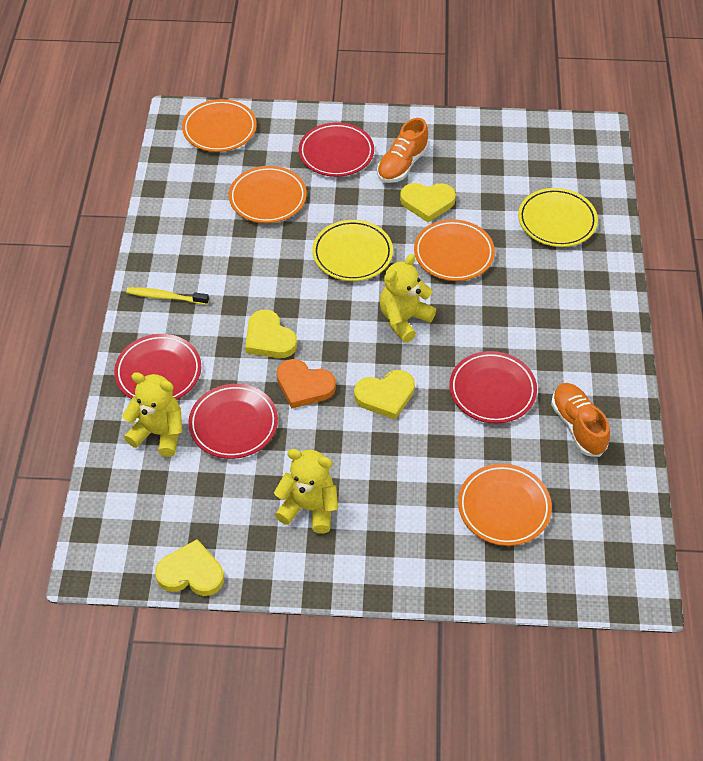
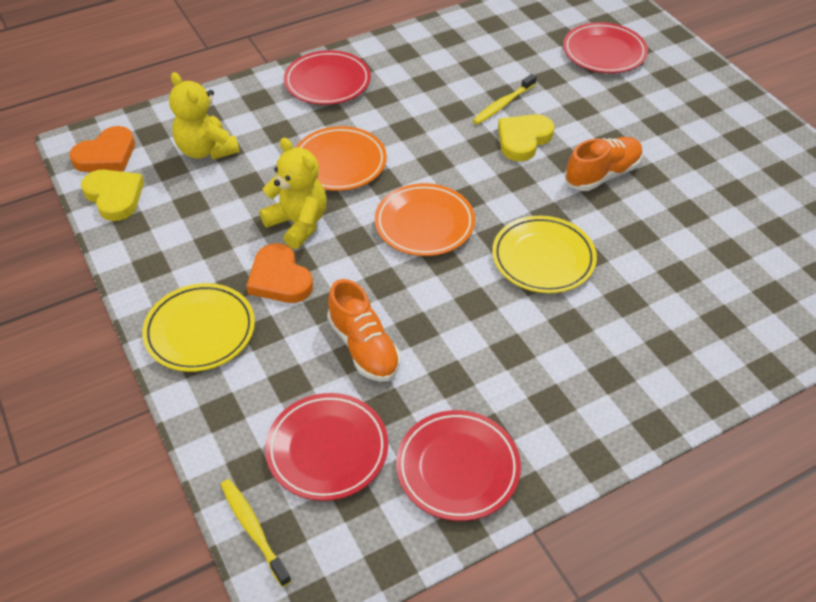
orange heart: 1 -> 2
orange plate: 4 -> 2
yellow heart: 4 -> 2
yellow teddy bear: 3 -> 2
yellow toothbrush: 1 -> 2

